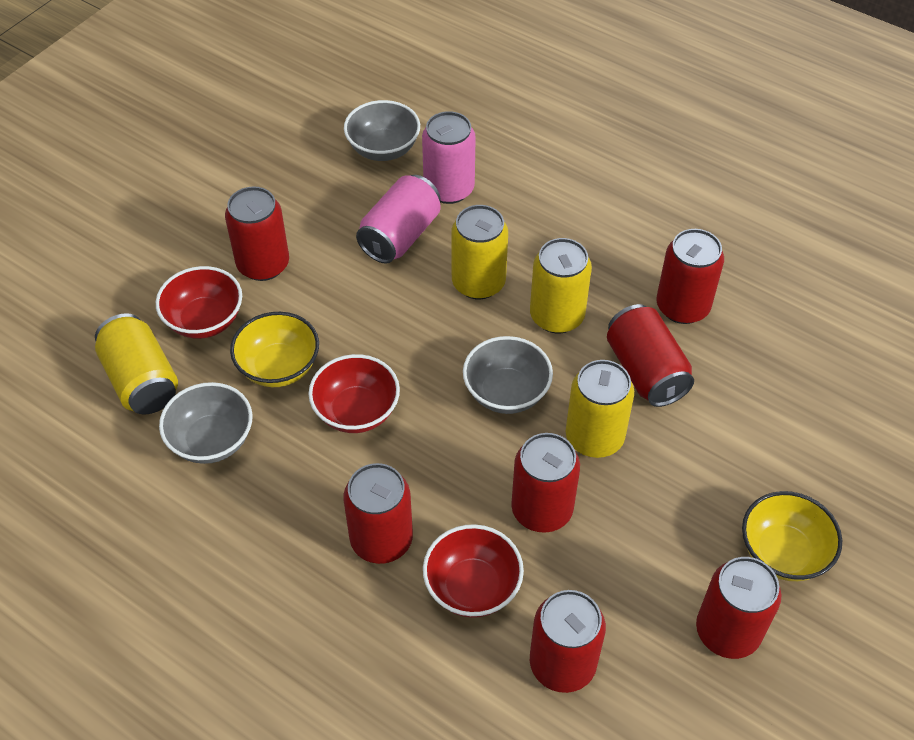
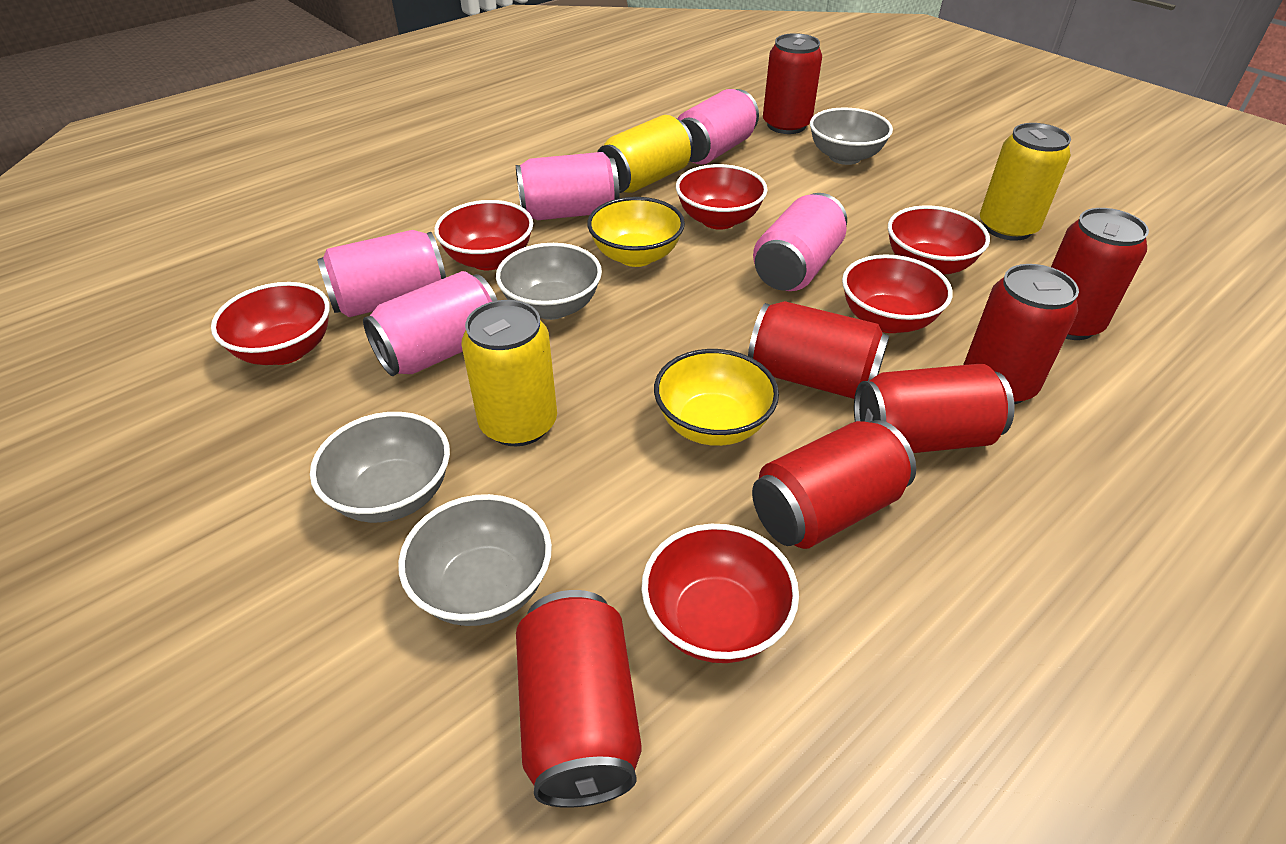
grey bowl: 3 -> 4
pink can: 2 -> 5
red bowl: 3 -> 6
yellow can: 4 -> 3

